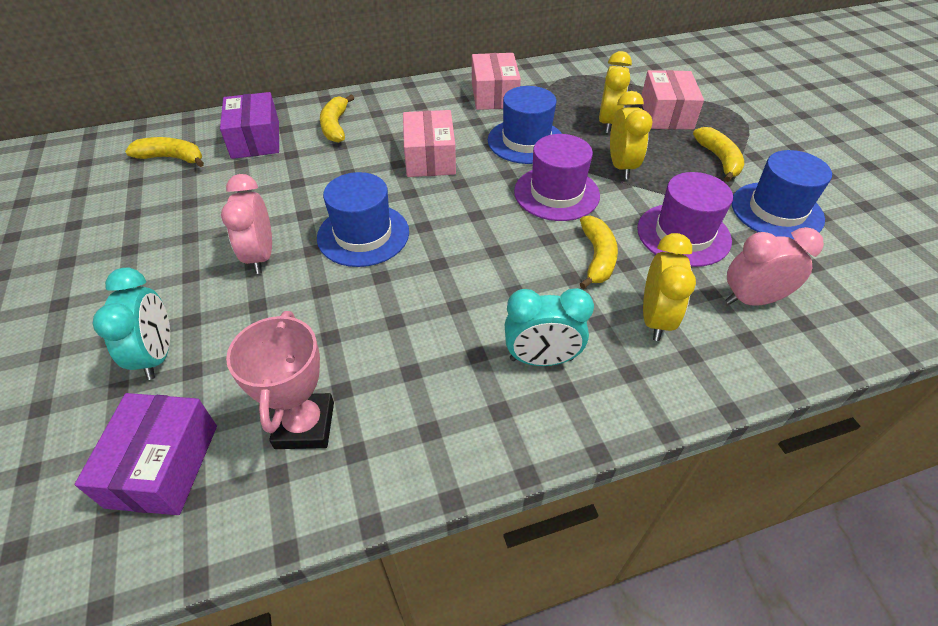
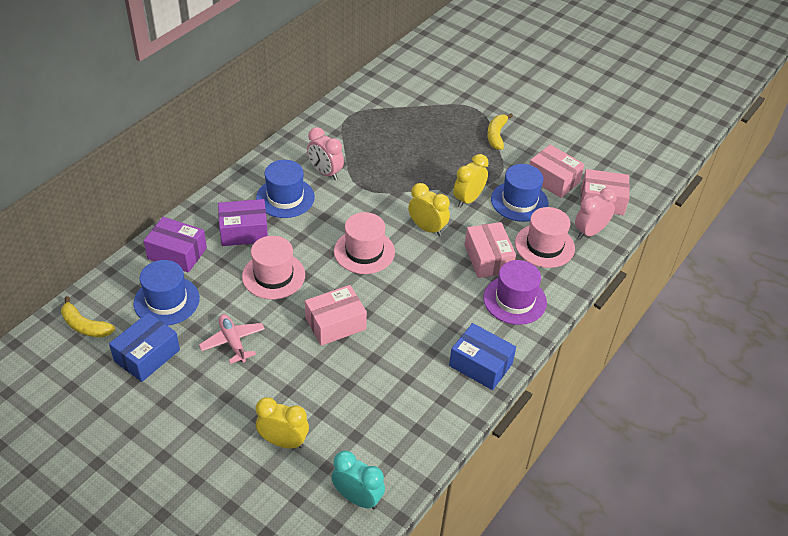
blue box: 0 -> 2
pink box: 3 -> 4
pink hat: 0 -> 3
pink plane: 0 -> 1
pink trophy: 1 -> 0
purple hat: 2 -> 1
turquoise clock: 2 -> 1
yellow banana: 4 -> 2

